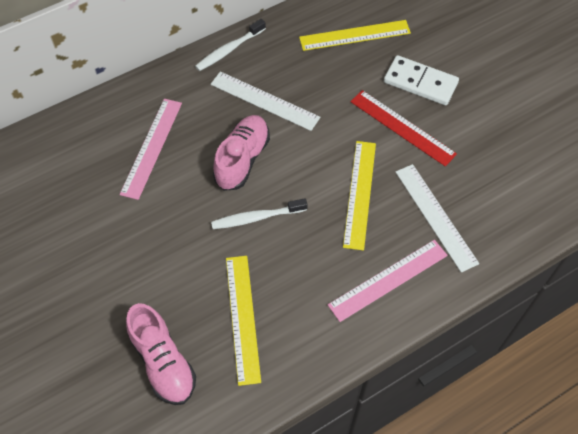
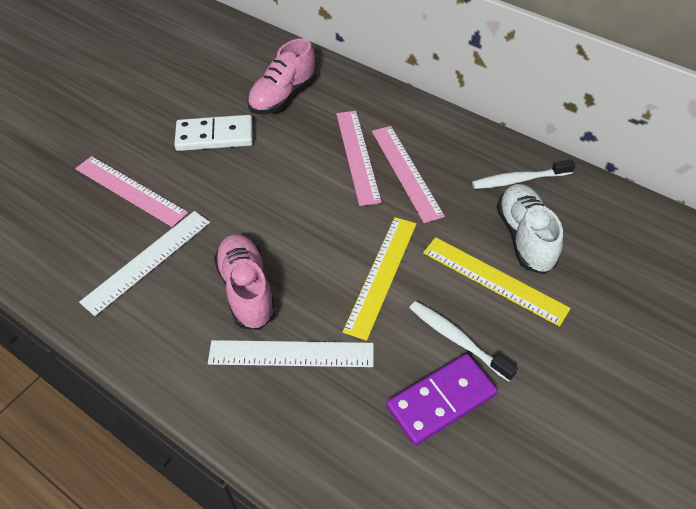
pink ruler: 2 -> 3
purple domino: 0 -> 1
red ruler: 1 -> 0
white shoe: 0 -> 1
yellow ruler: 3 -> 2

